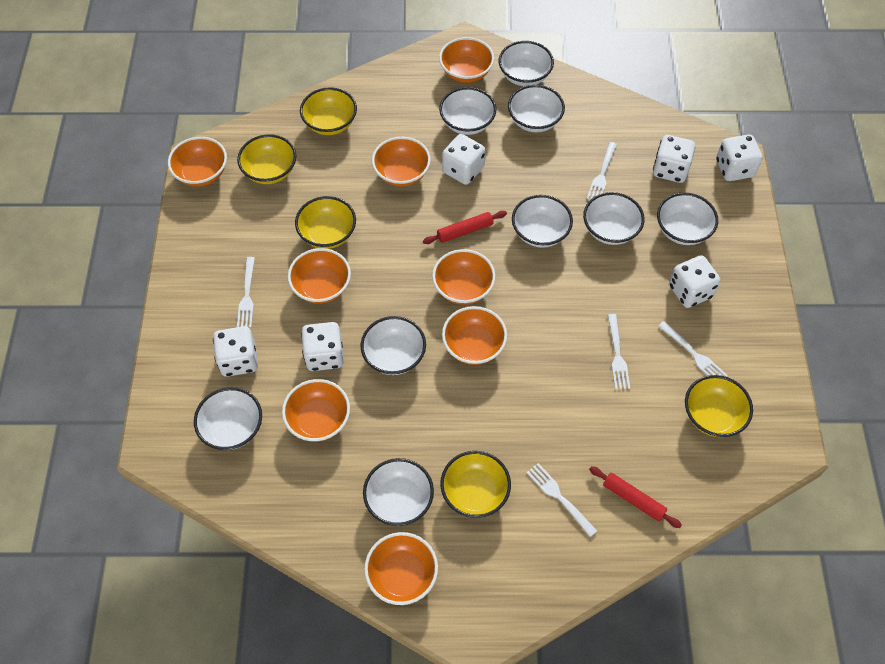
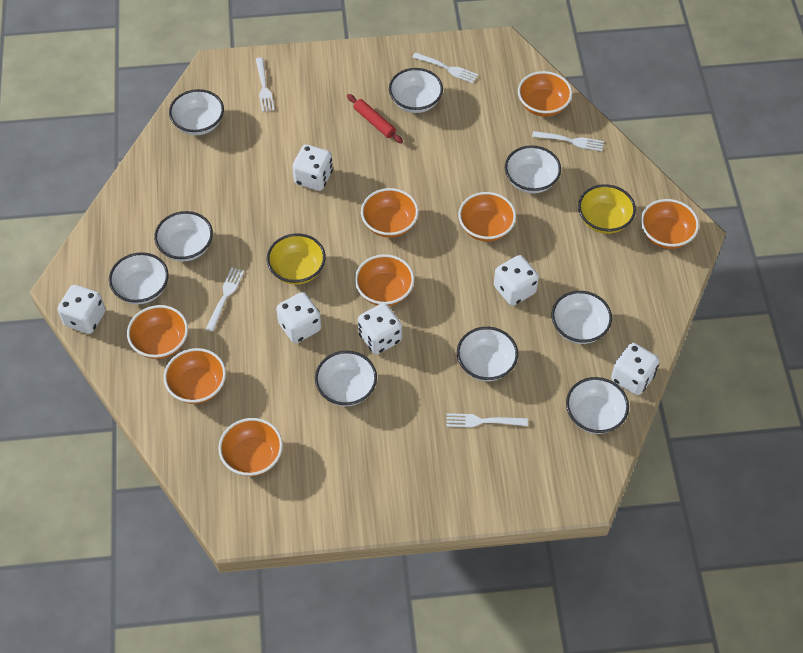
red rolling pin: 2 -> 1
yellow bowl: 5 -> 2

